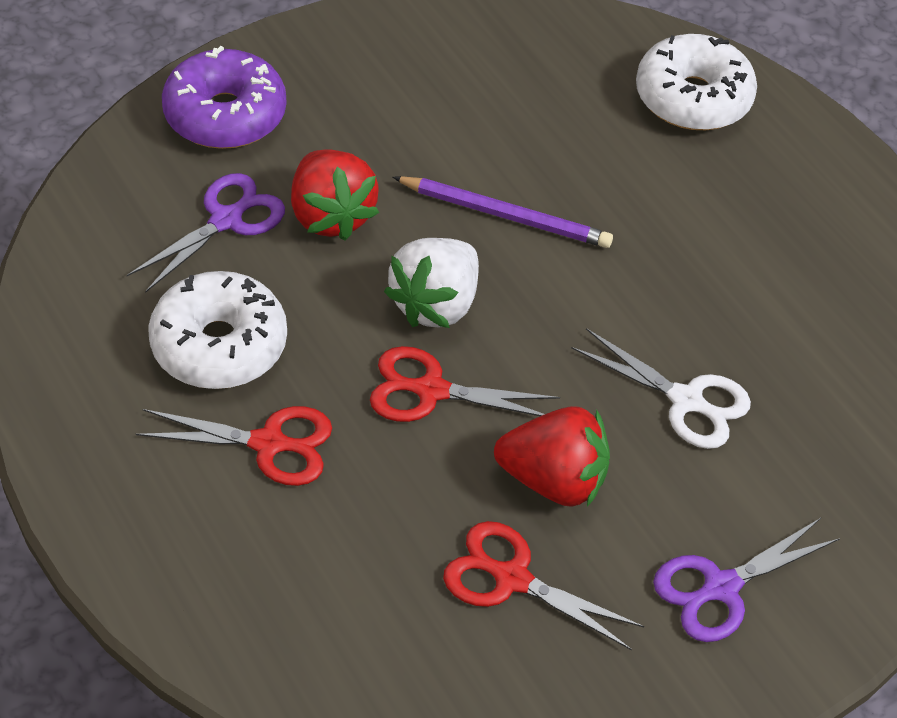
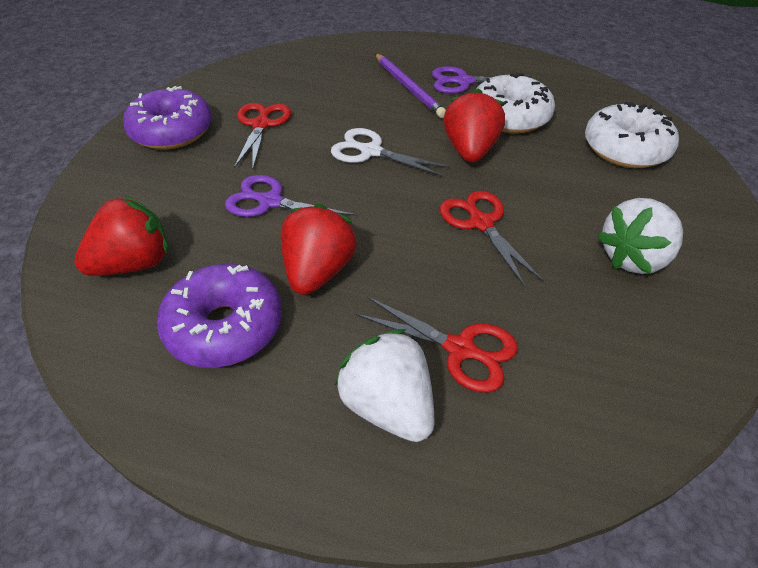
purple donut: 1 -> 2
red strawberry: 2 -> 3
white strawberry: 1 -> 2

